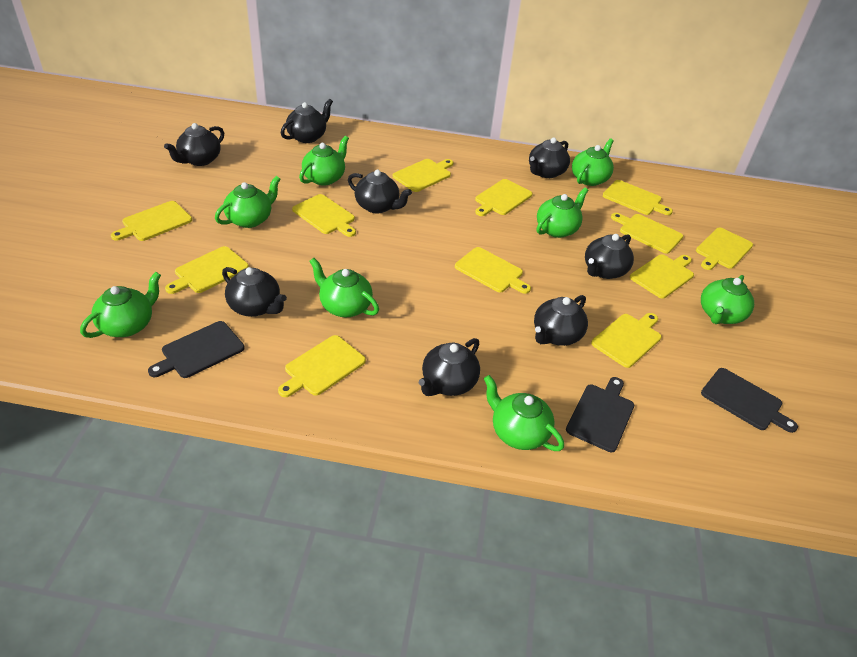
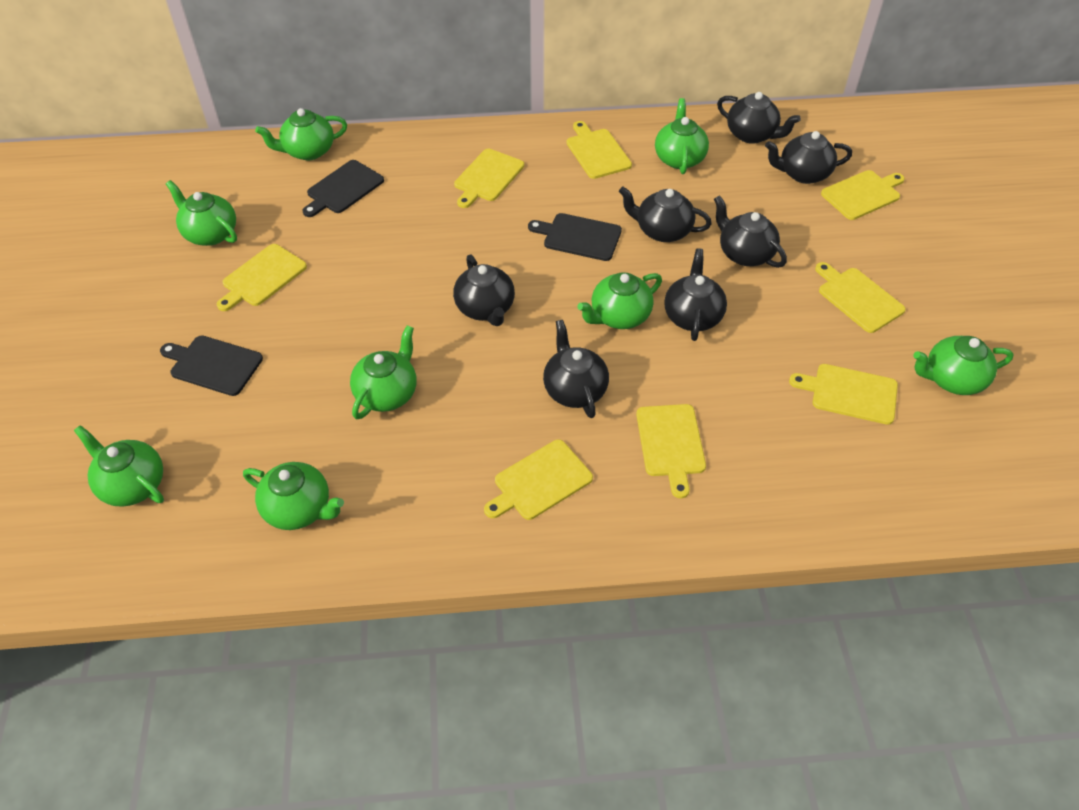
black teapot: 8 -> 7
yellow cutting board: 12 -> 8

